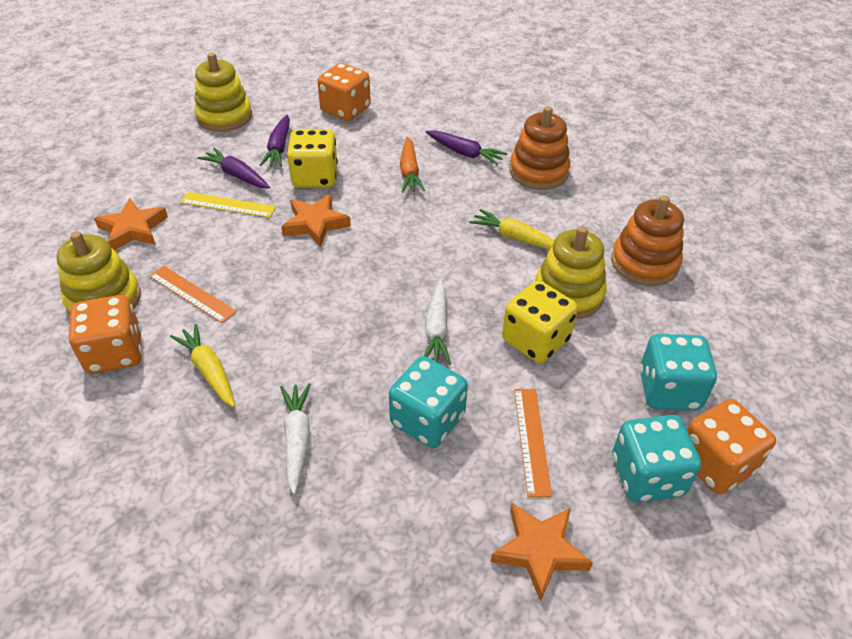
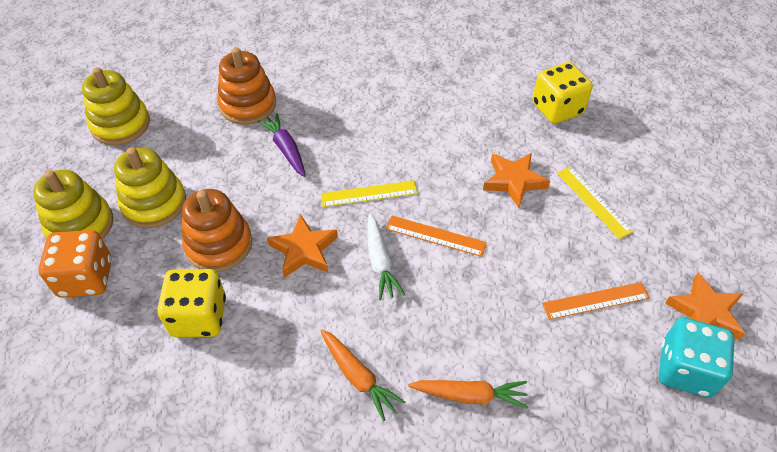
orange carrot: 1 -> 2
orange dice: 3 -> 1
purple carrot: 3 -> 1
turquoise dice: 3 -> 1
white carrot: 2 -> 1
yellow carrot: 2 -> 0
yellow ruler: 1 -> 2

